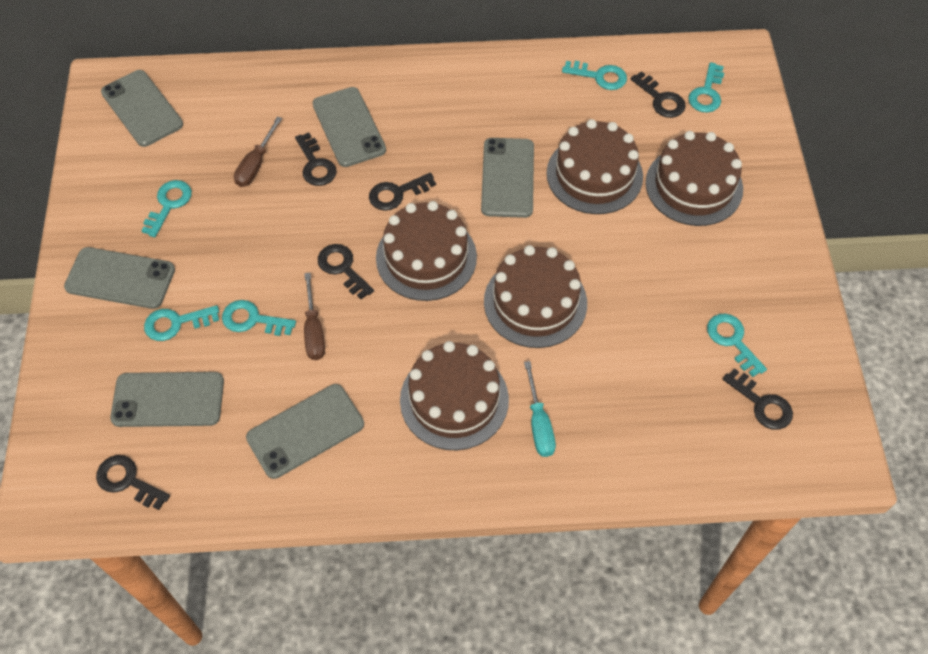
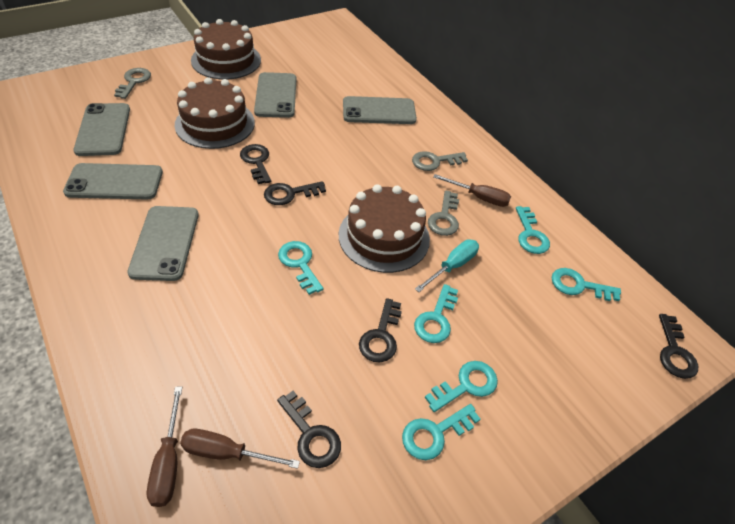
black key: 6 -> 5
brown cake: 5 -> 3
brown screwdriver: 2 -> 3
grey key: 0 -> 3
grey phone: 6 -> 5

